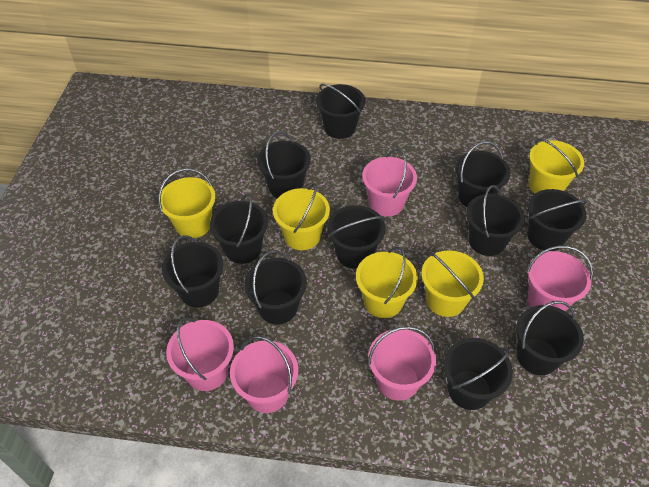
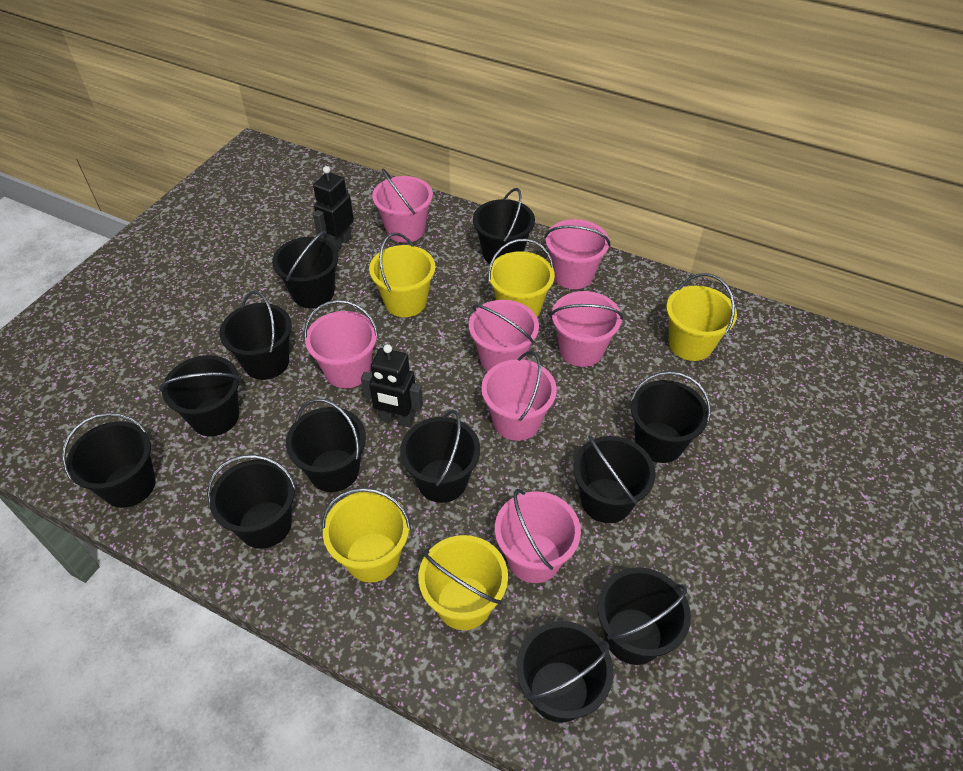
black bucket: 11 -> 12
black robot: 0 -> 2
pink bucket: 5 -> 7

